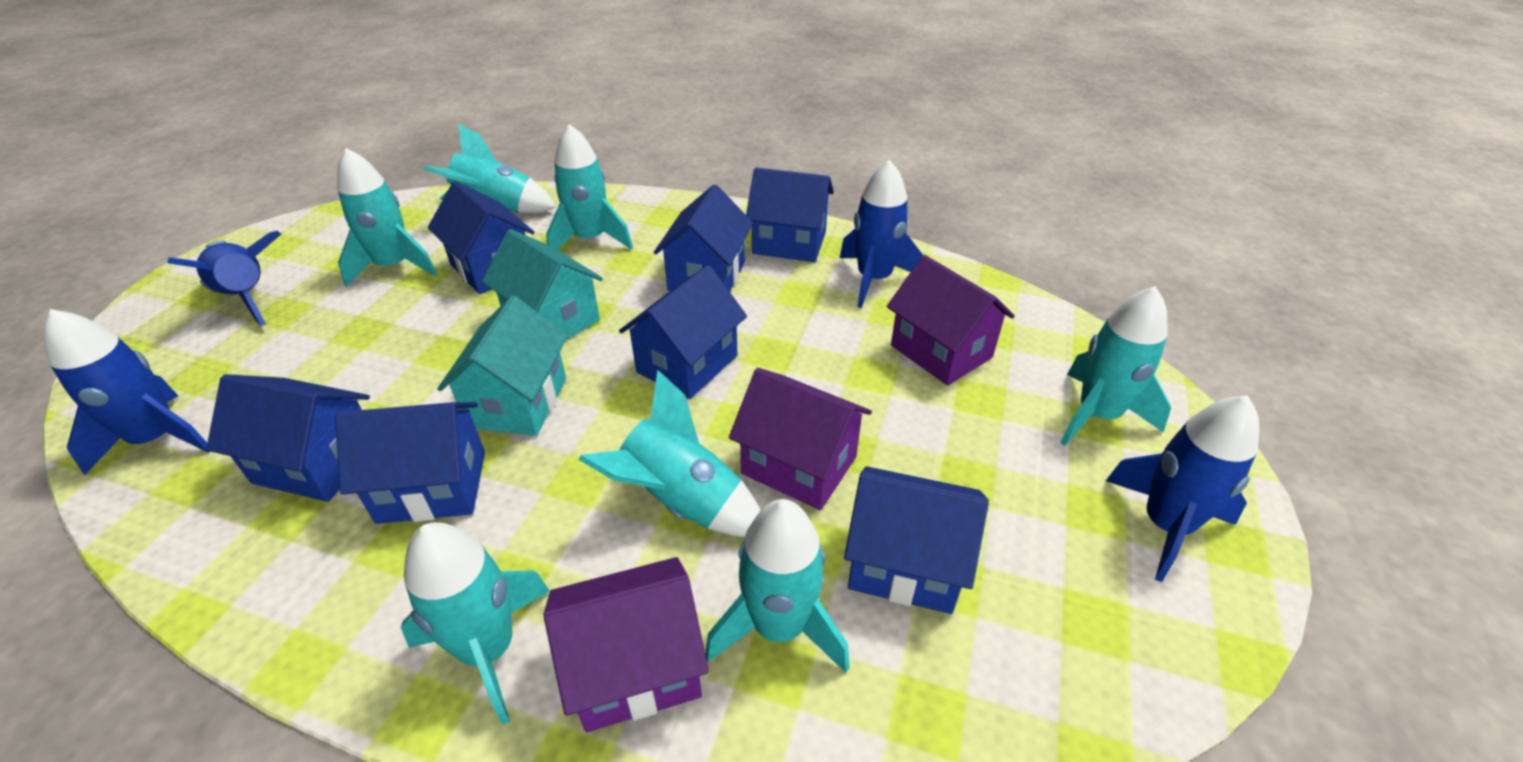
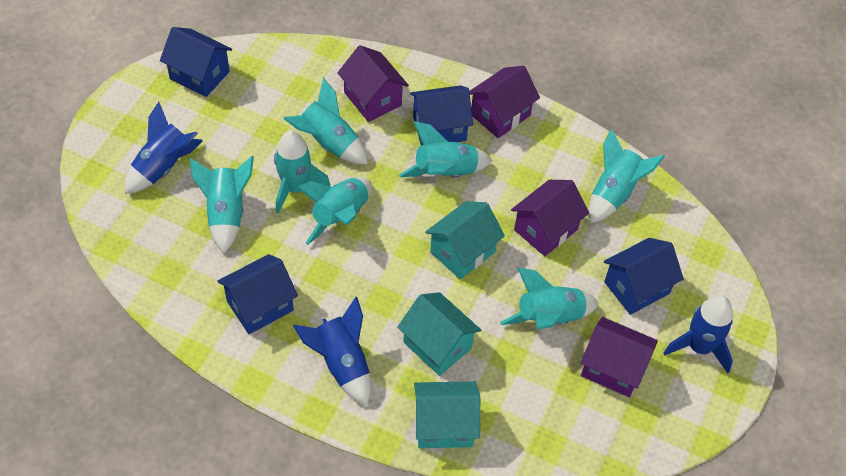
blue house: 7 -> 4
blue rocket: 4 -> 3
purple house: 3 -> 4
turquoise house: 2 -> 3

